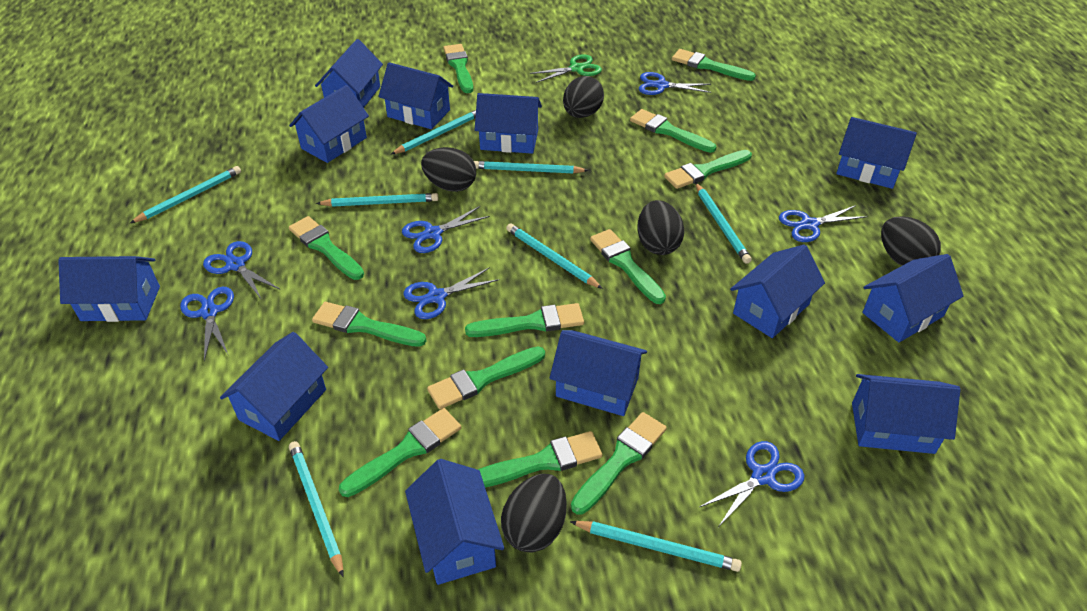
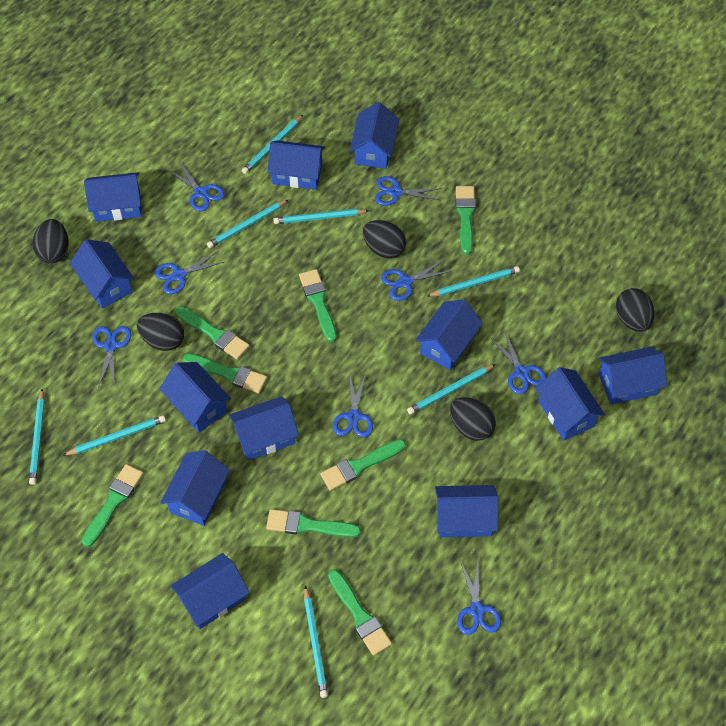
blue scissors: 7 -> 8
green brush: 12 -> 8
green scissors: 1 -> 0

